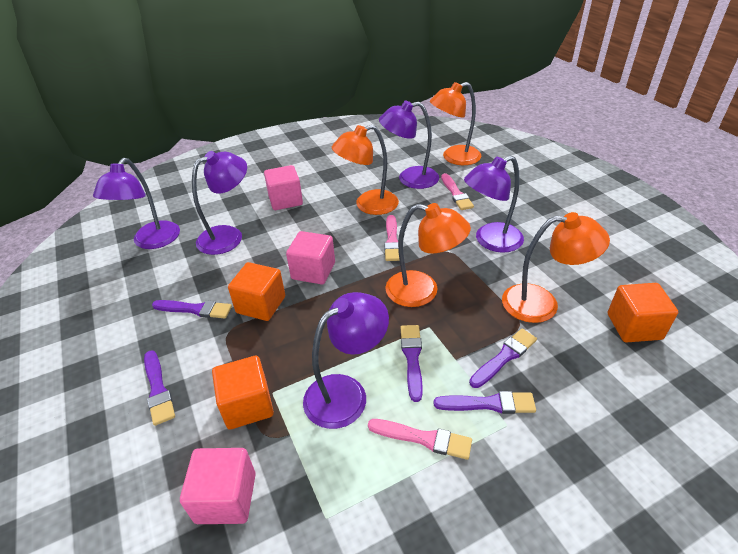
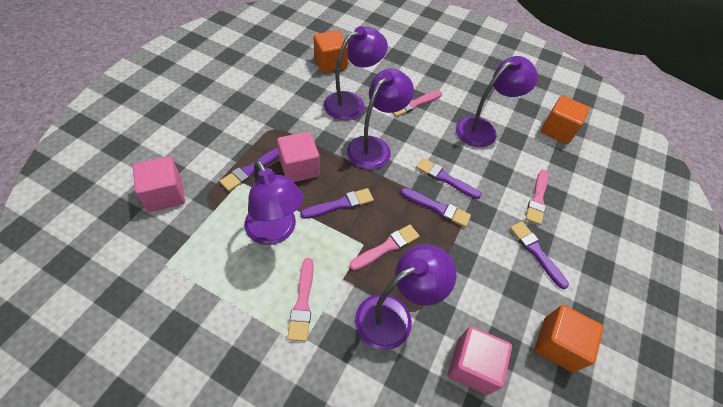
orange lamp: 4 -> 0
pink brush: 3 -> 4

